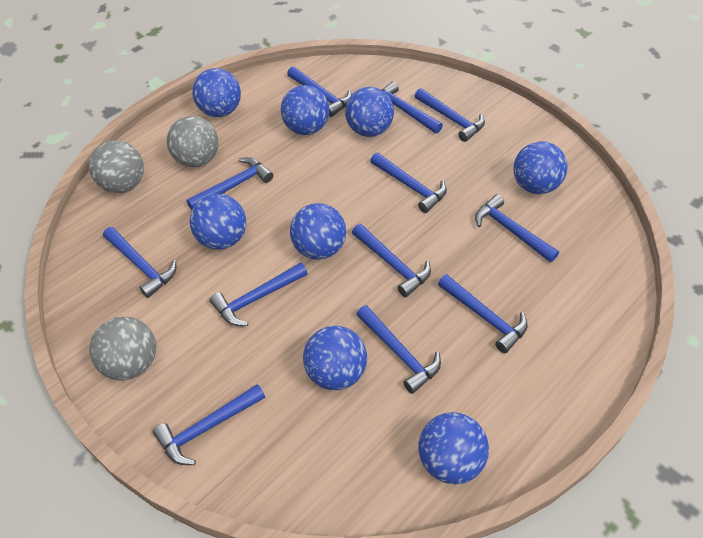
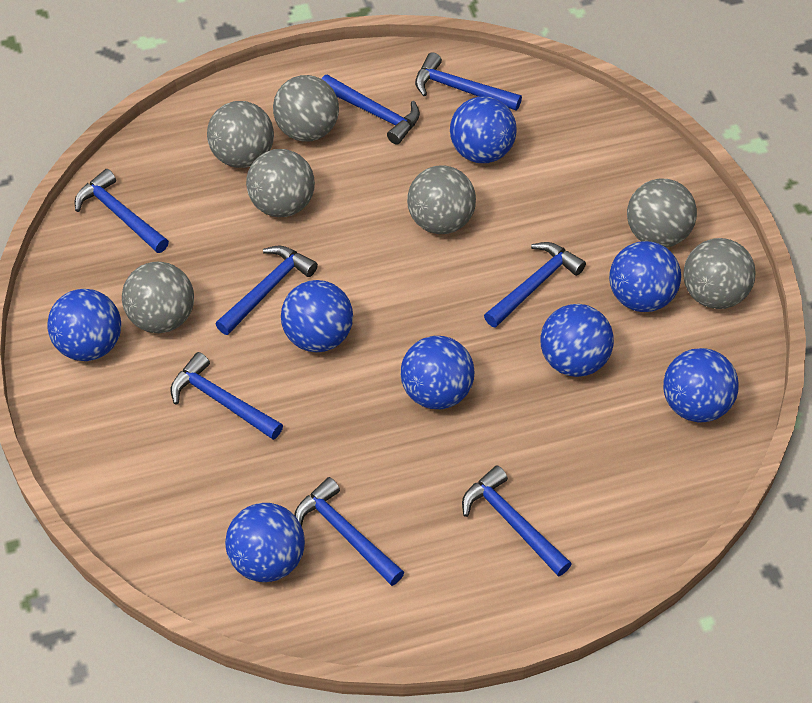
blue hammer: 12 -> 8
grey ball: 3 -> 7

